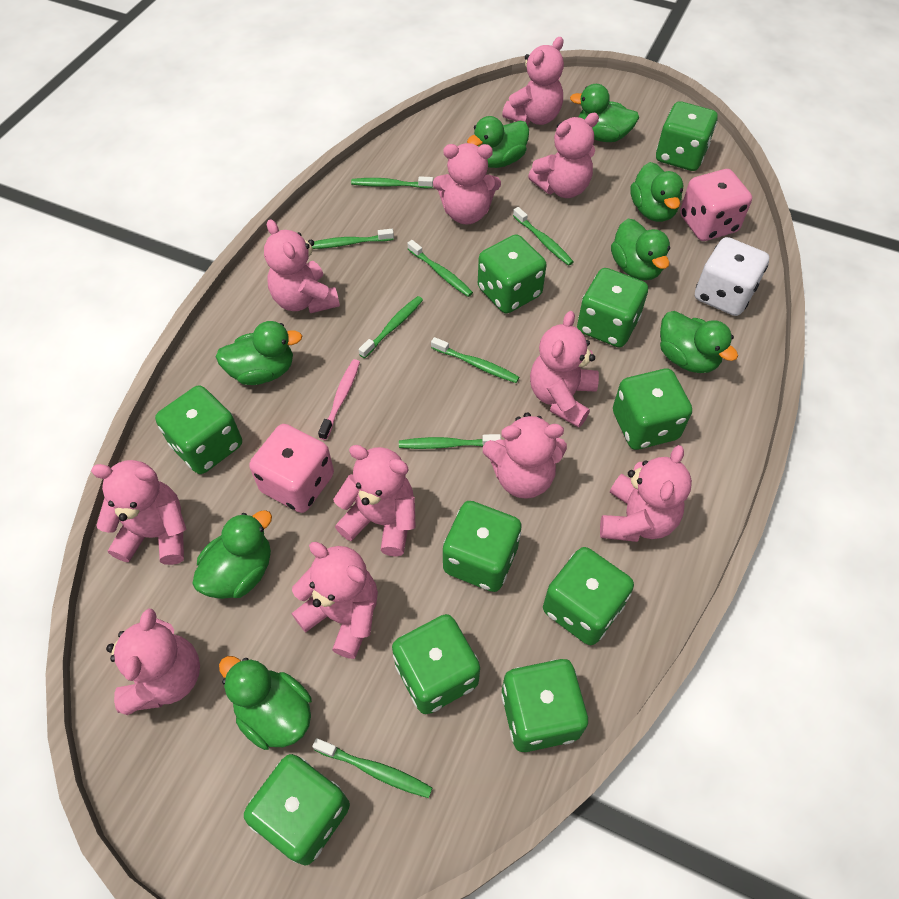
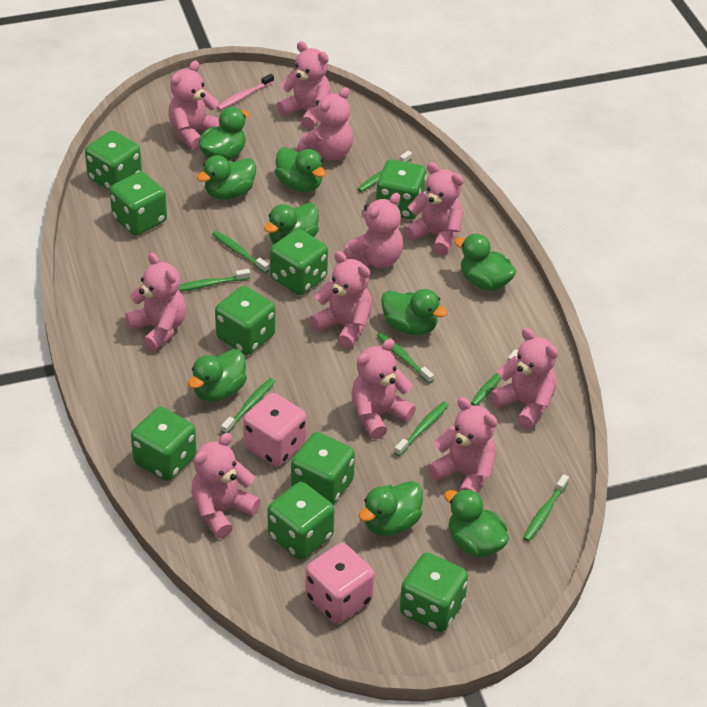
green dice: 10 -> 9
green duck: 8 -> 9
white dice: 1 -> 0

